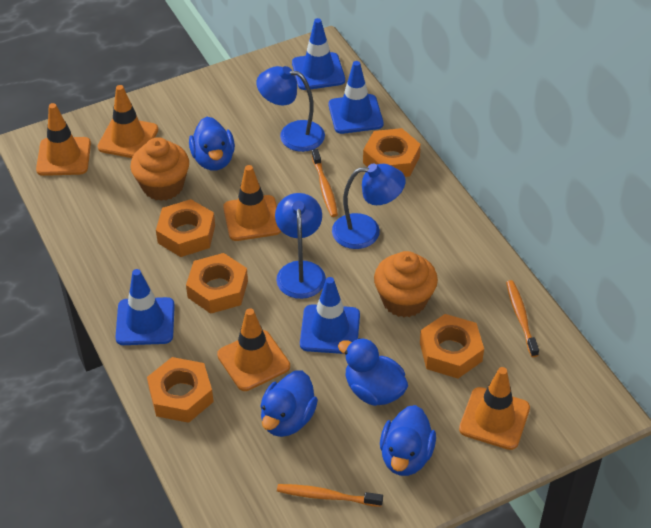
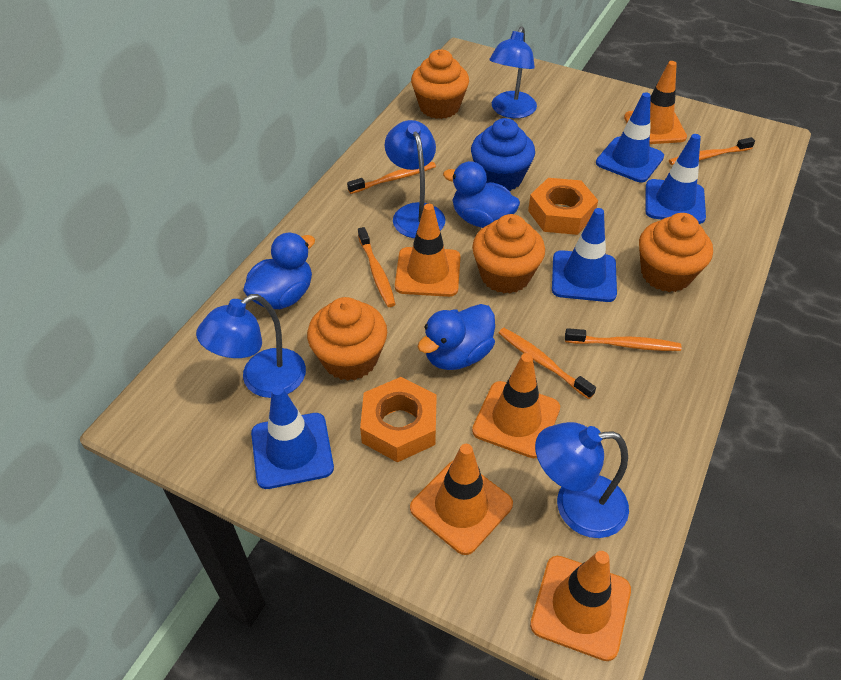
blue cupcake: 0 -> 1
blue duck: 4 -> 3
blue lamp: 3 -> 4
orange cupcake: 2 -> 4
orange nut: 5 -> 2
orange toothbrush: 3 -> 5

